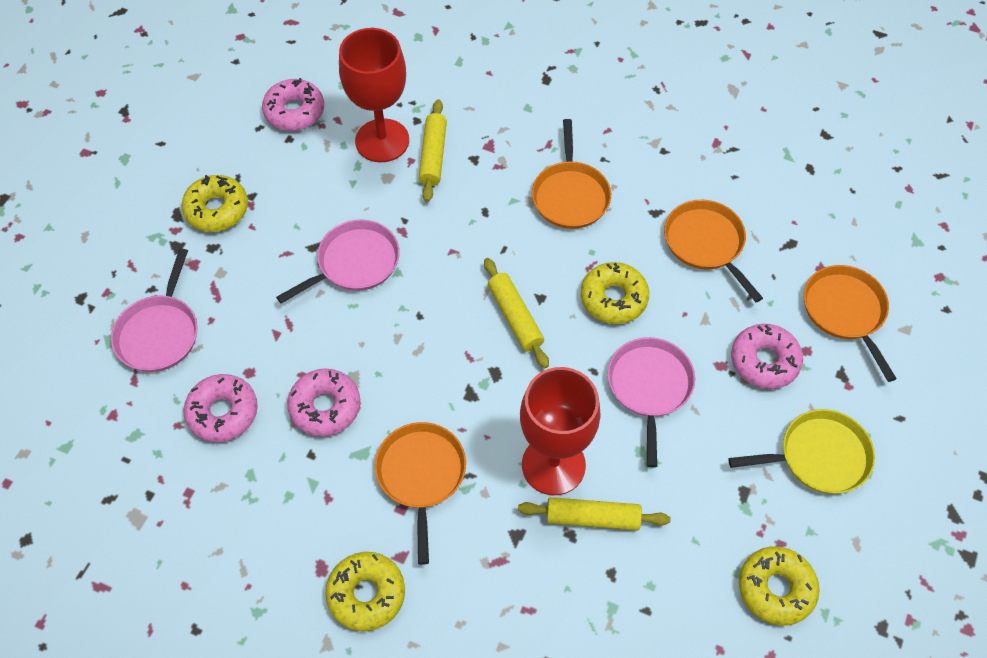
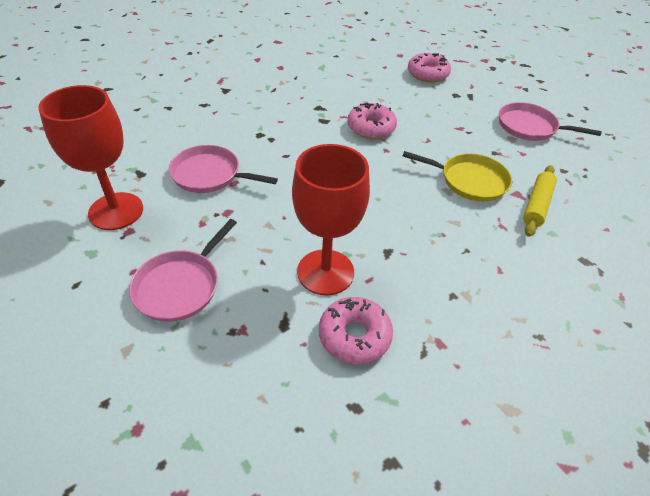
orange pan: 4 -> 0
pink donut: 4 -> 3
yellow donut: 4 -> 0
yellow rolling pin: 3 -> 1

